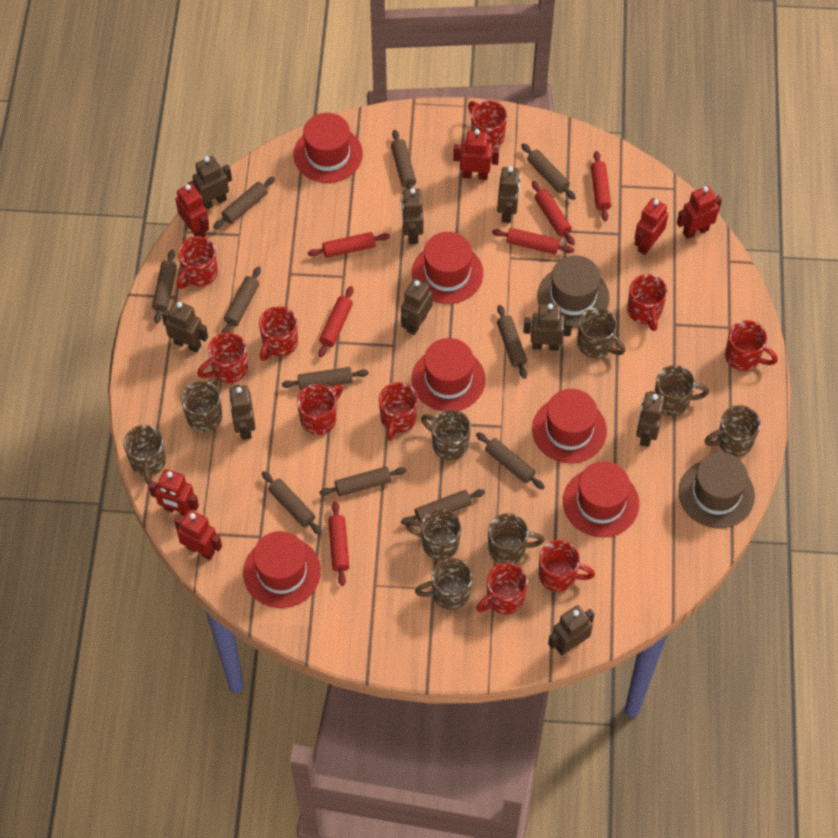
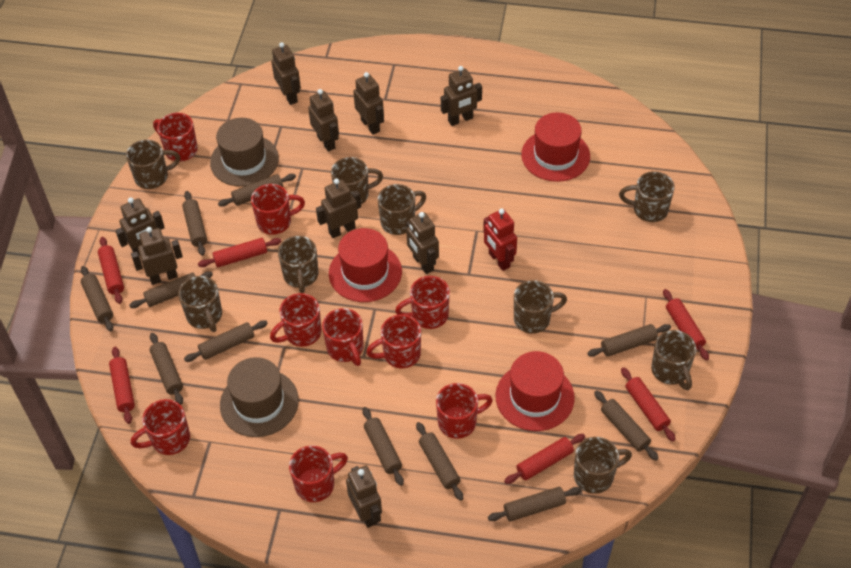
red hat: 6 -> 3
red mug: 10 -> 9
red robot: 6 -> 1

